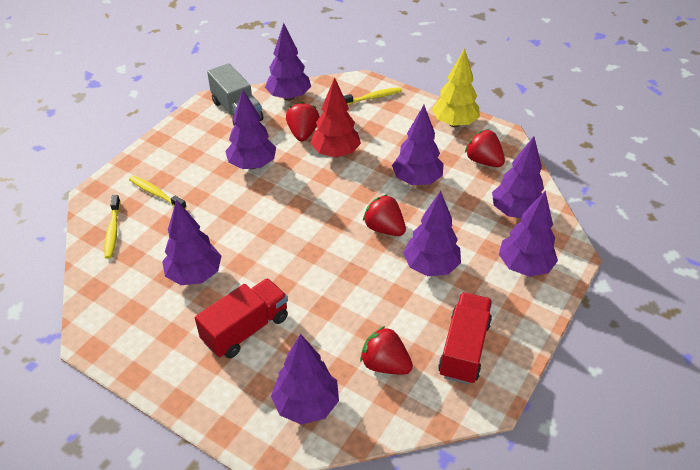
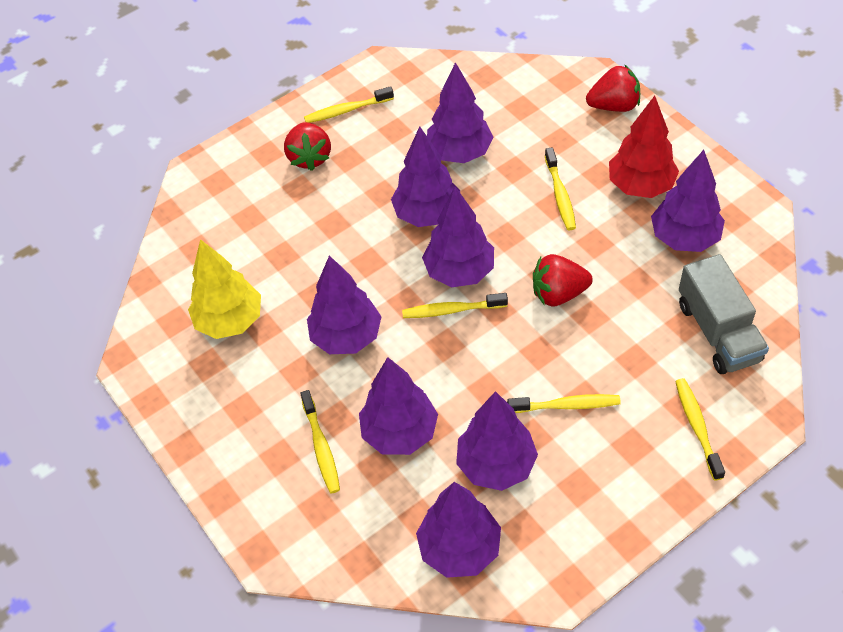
red strawberry: 4 -> 3
red truck: 2 -> 0
yellow toothbrush: 3 -> 6

